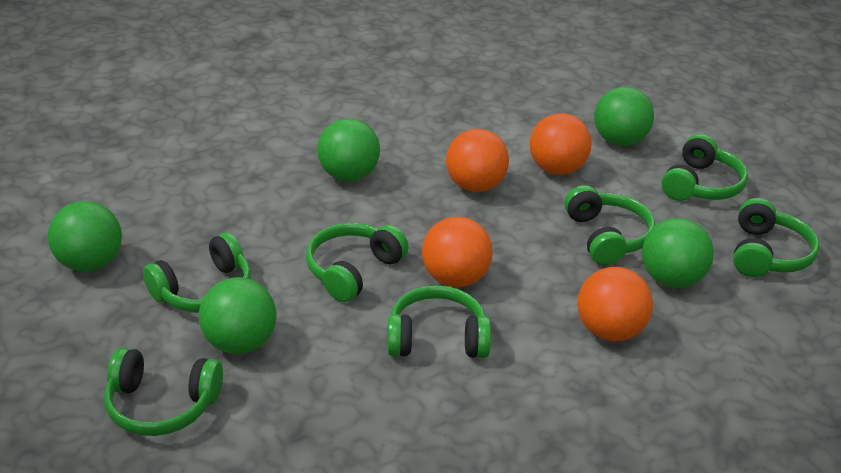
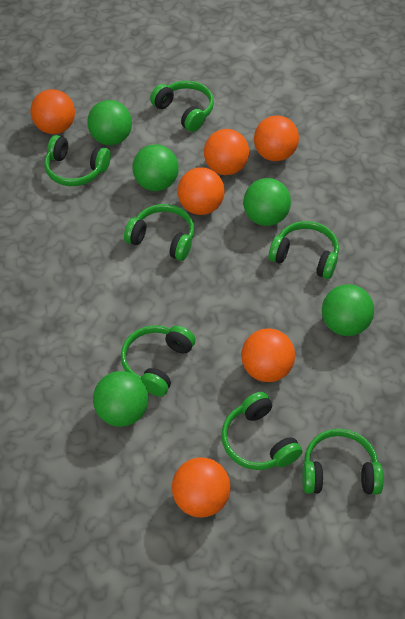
orange ball: 4 -> 6

